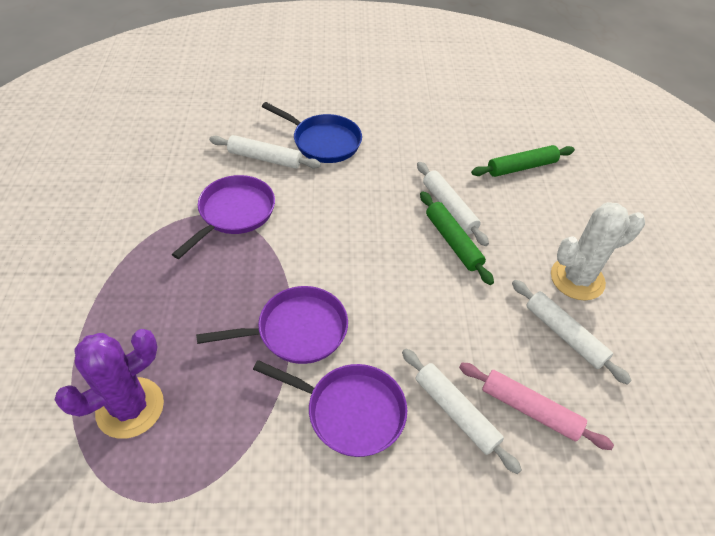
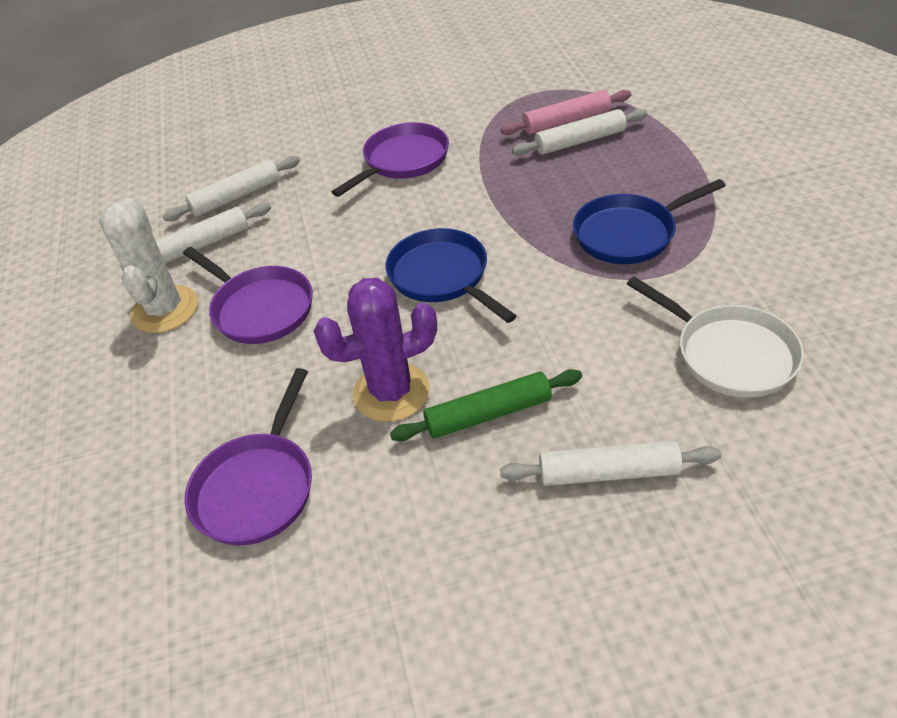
blue pan: 1 -> 2
green rolling pin: 2 -> 1
white pan: 0 -> 1

